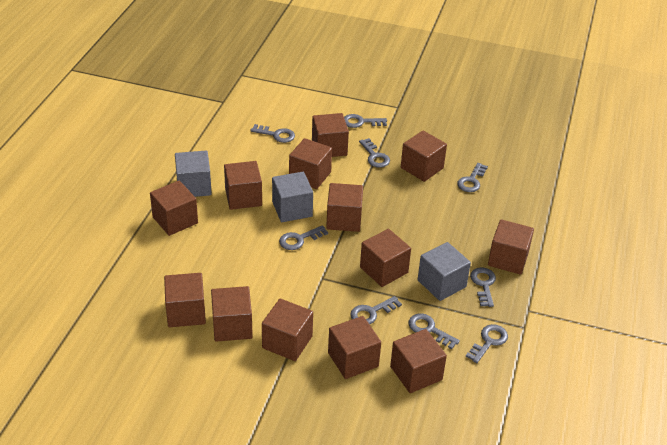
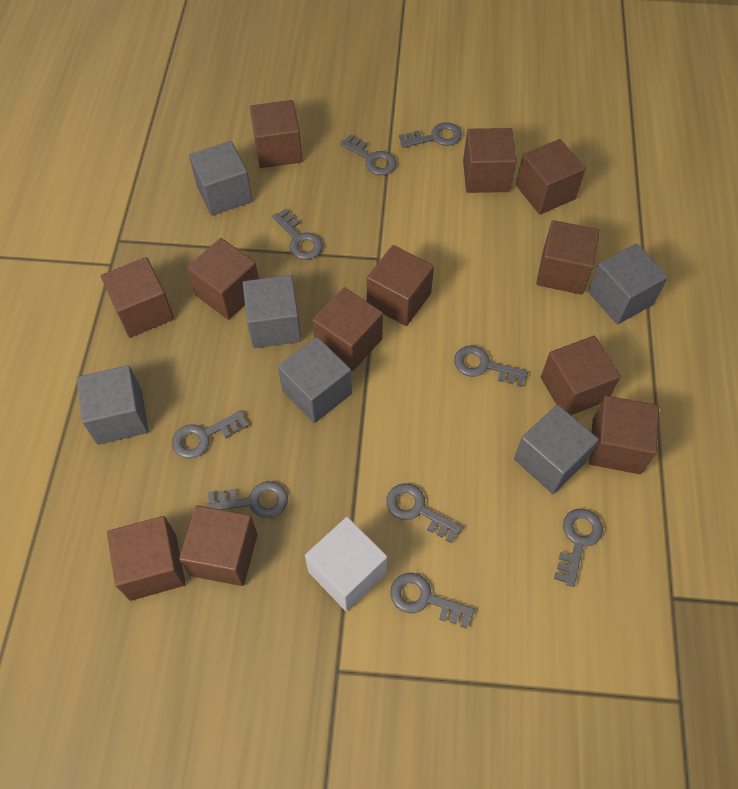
brown cube: 13 -> 12
grey cube: 3 -> 6
white cube: 0 -> 1

